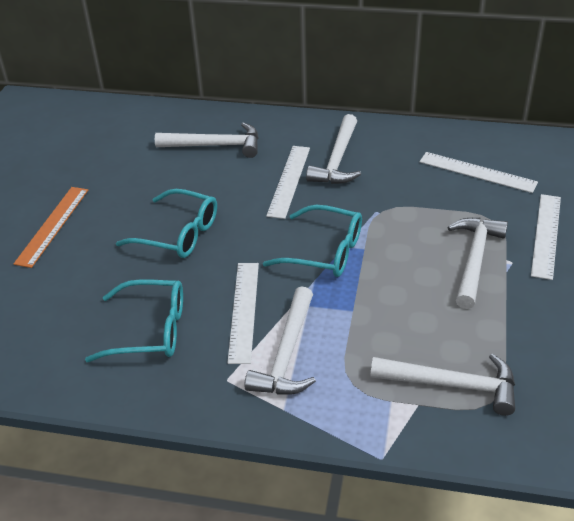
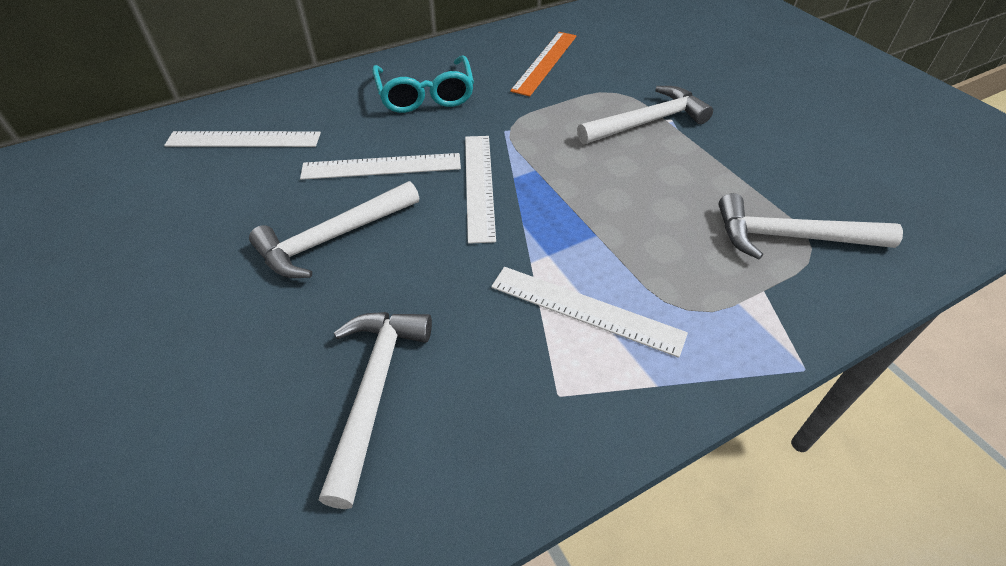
turquoise glasses: 3 -> 1
white hammer: 5 -> 4

